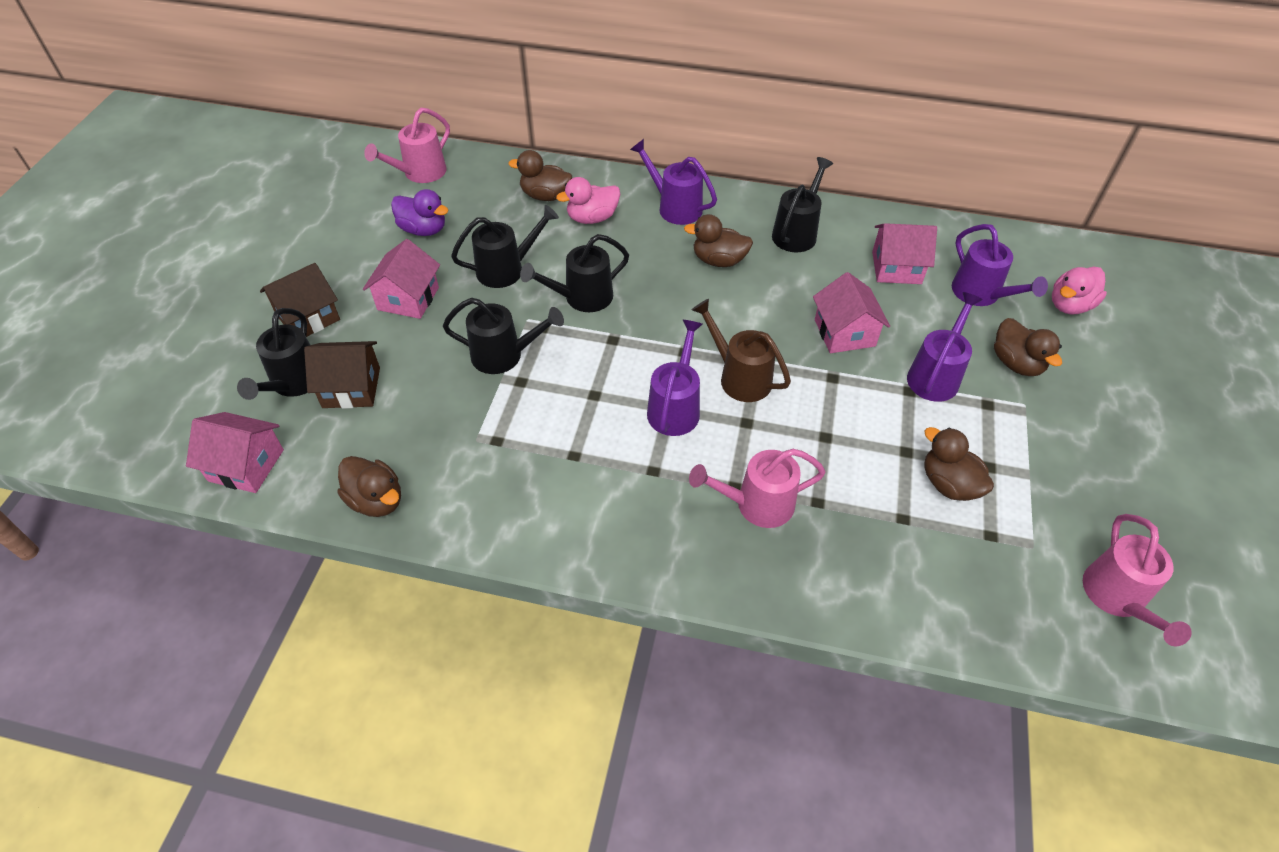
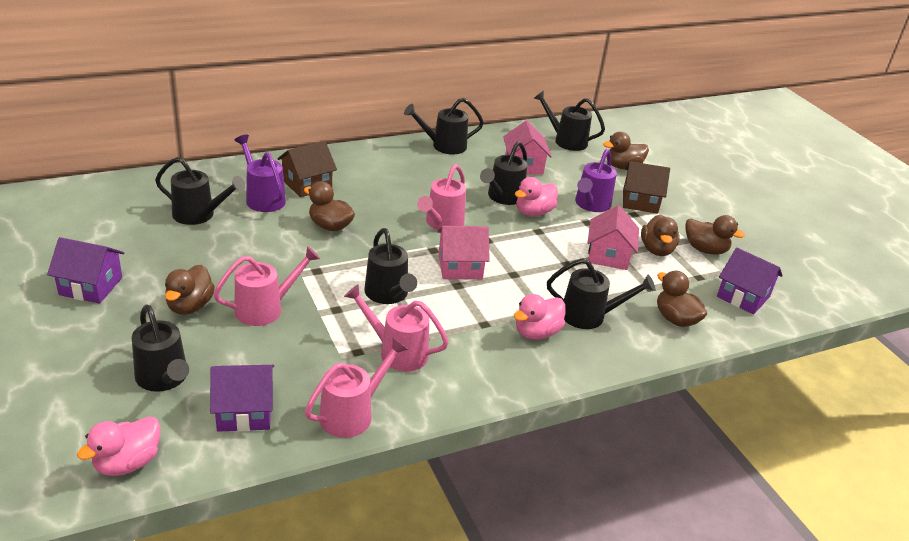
black watering can: 5 -> 7
brown duck: 5 -> 6
brown watering can: 1 -> 0
pink duck: 2 -> 3
pink house: 4 -> 3
pink watering can: 3 -> 4
purple duck: 1 -> 0
purple house: 0 -> 3
purple watering can: 4 -> 2

